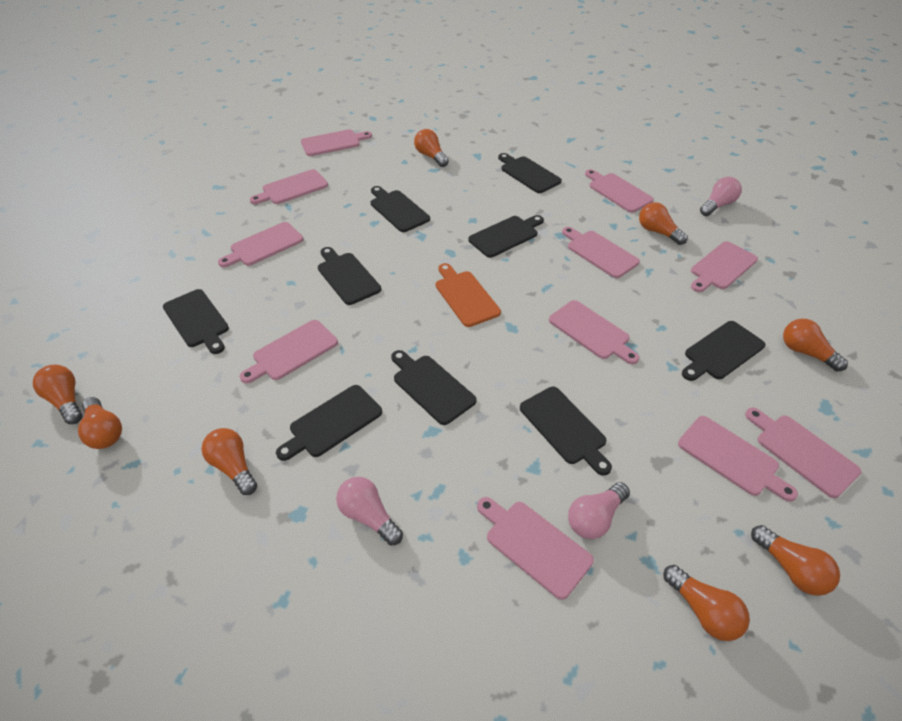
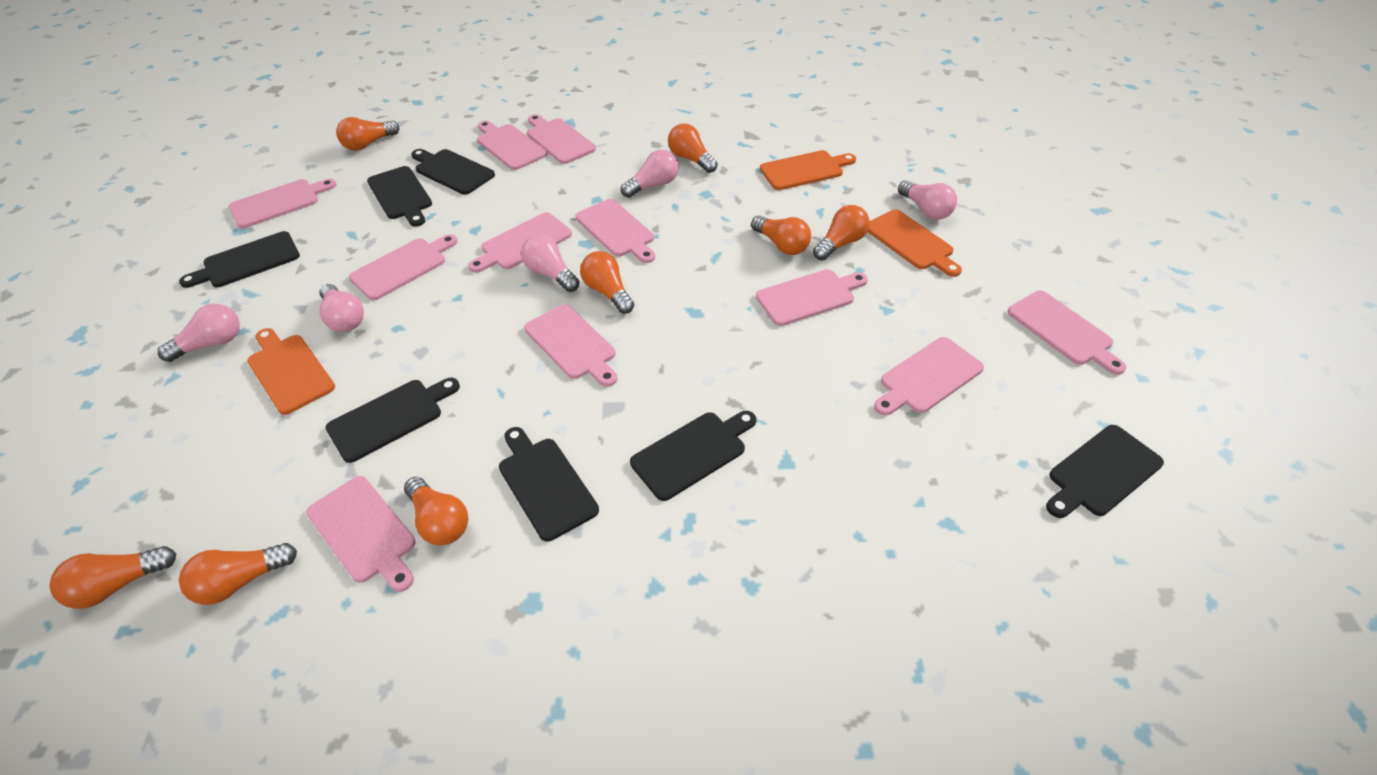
black cutting board: 9 -> 7
orange cutting board: 1 -> 3
pink light bulb: 3 -> 5

